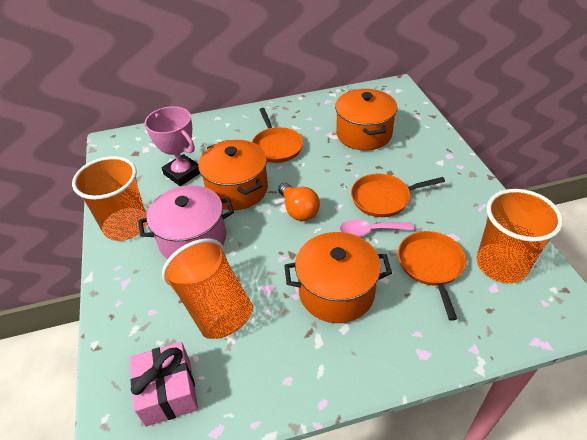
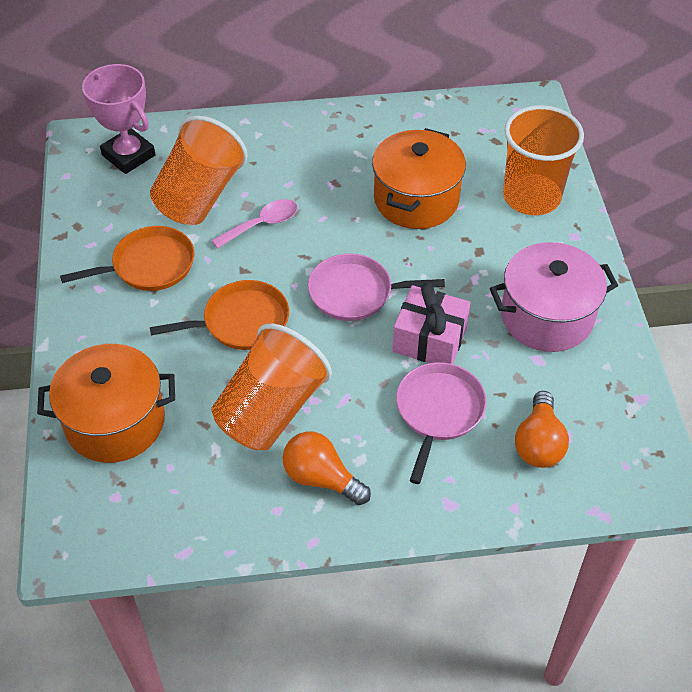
orange light bulb: 1 -> 2
orange pan: 3 -> 2
orange pot: 3 -> 2
pink pan: 0 -> 2

